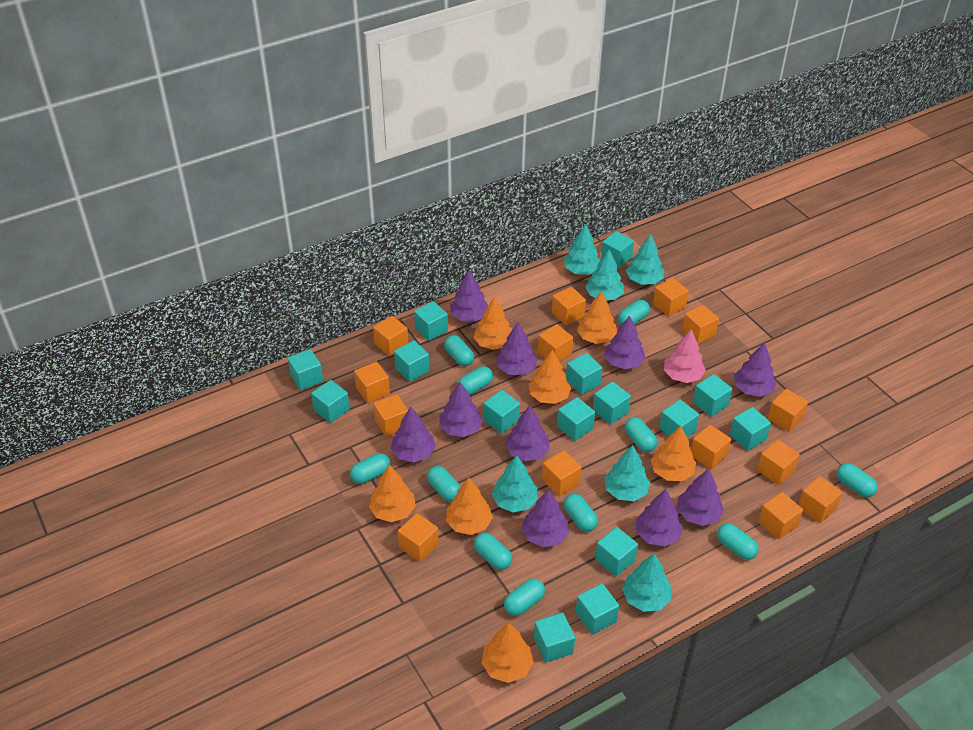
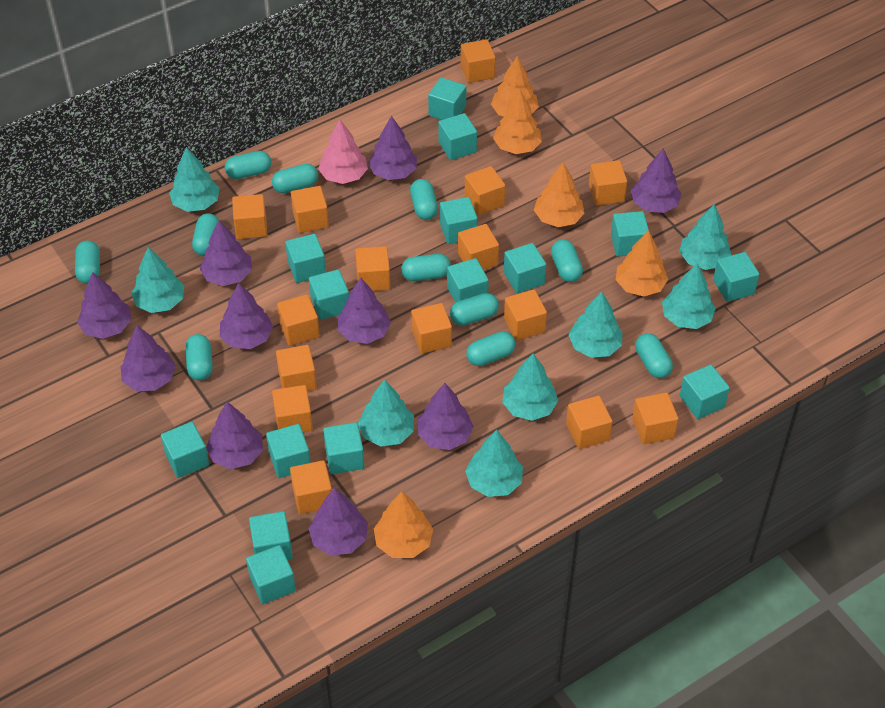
orange cube: 14 -> 15
orange tree: 7 -> 5
turquoise tree: 6 -> 8

